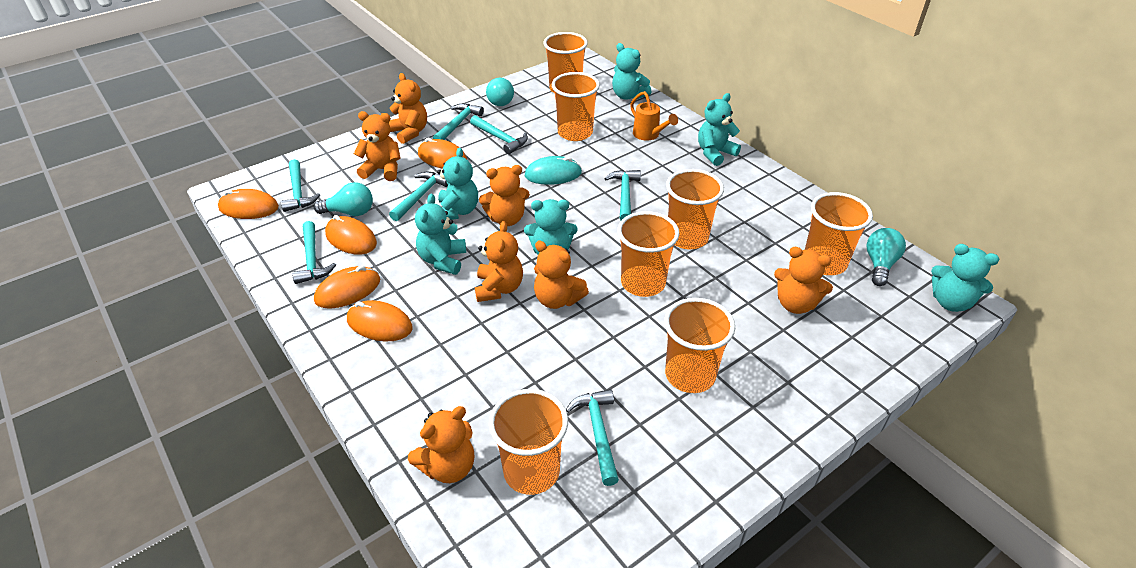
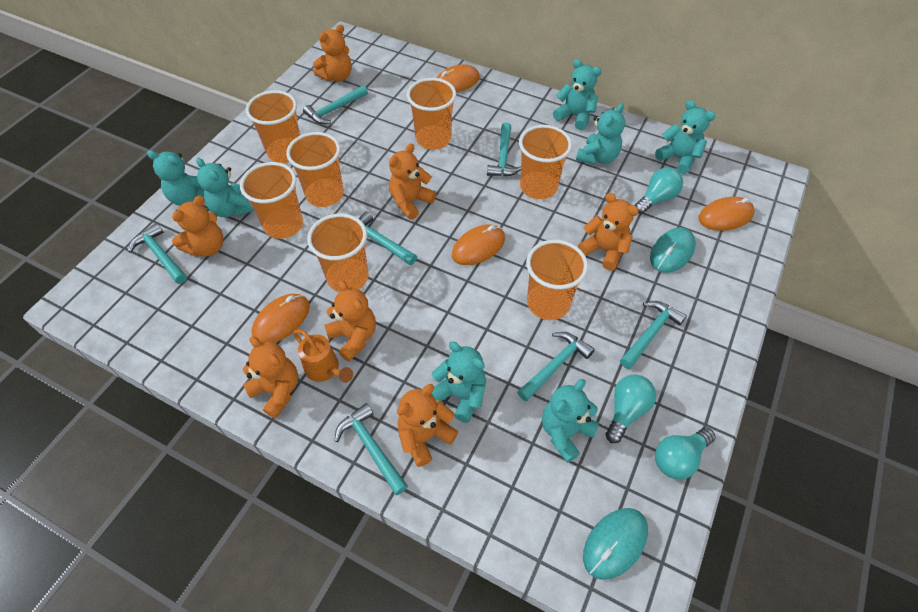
orange mouse: 5 -> 4
turquoise mouse: 1 -> 2
turquoise teddy bear: 6 -> 7

